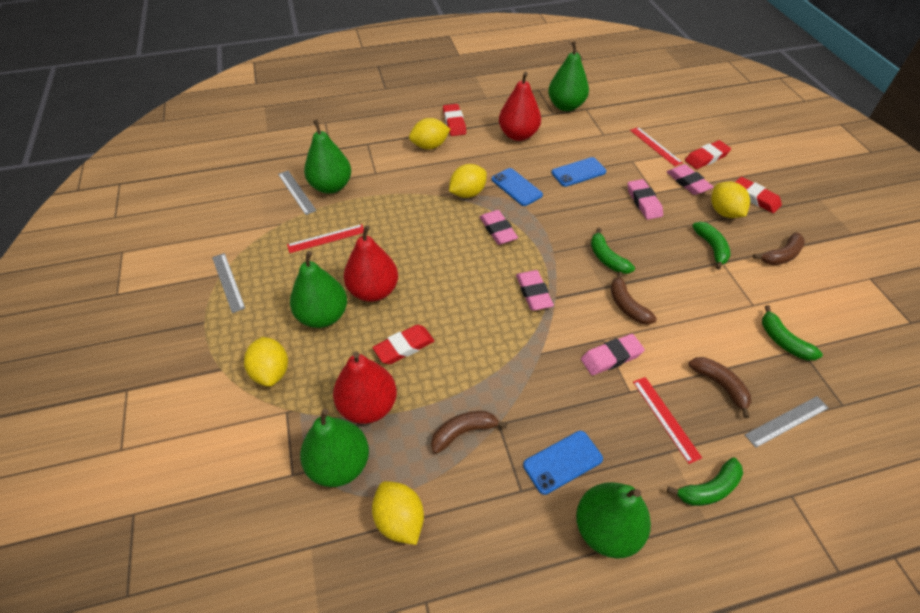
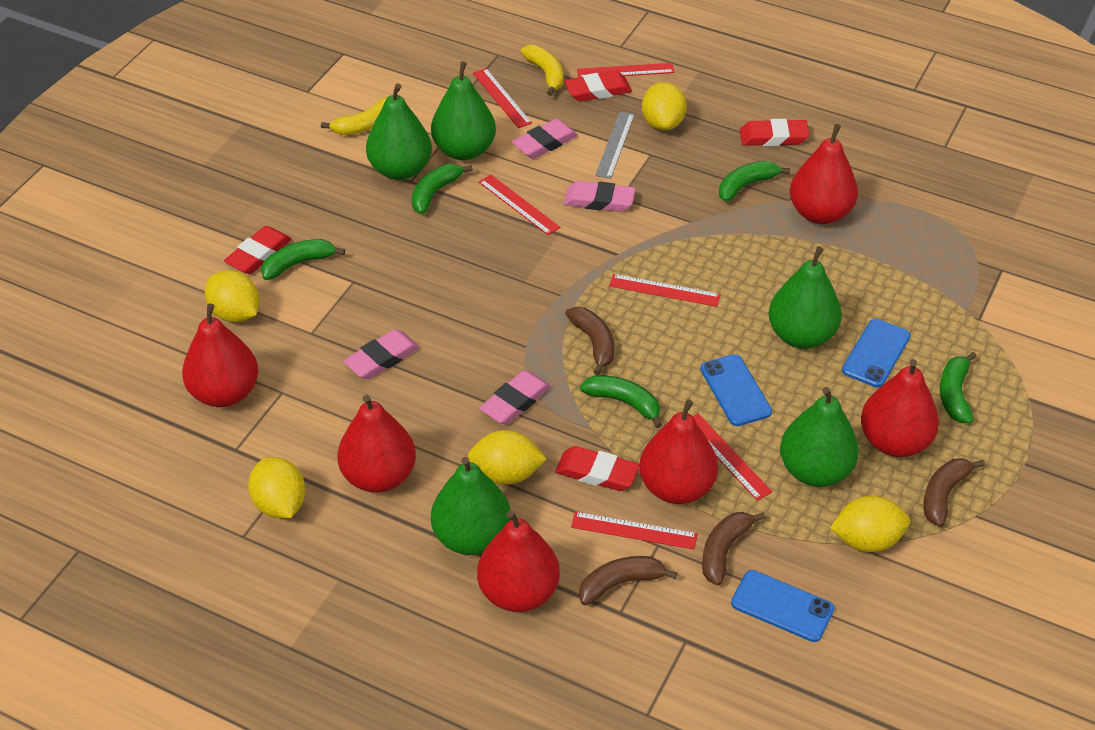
green banana: 4 -> 5
grey ruler: 3 -> 1
pink eraser: 5 -> 4
red pear: 3 -> 6
red ruler: 3 -> 6
yellow banana: 0 -> 2

